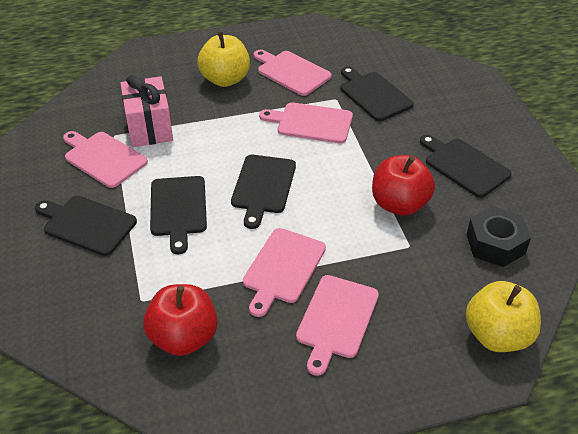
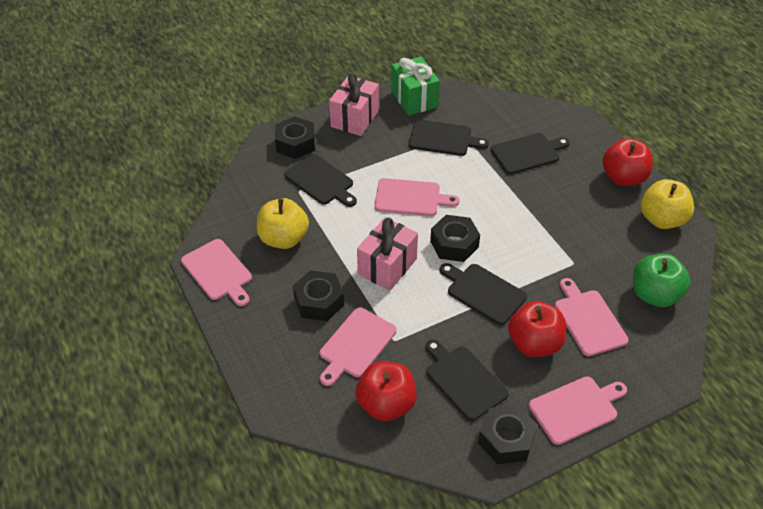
black nut: 1 -> 4
green apple: 0 -> 1
green gift: 0 -> 1
pink gift: 1 -> 2
red apple: 2 -> 3

